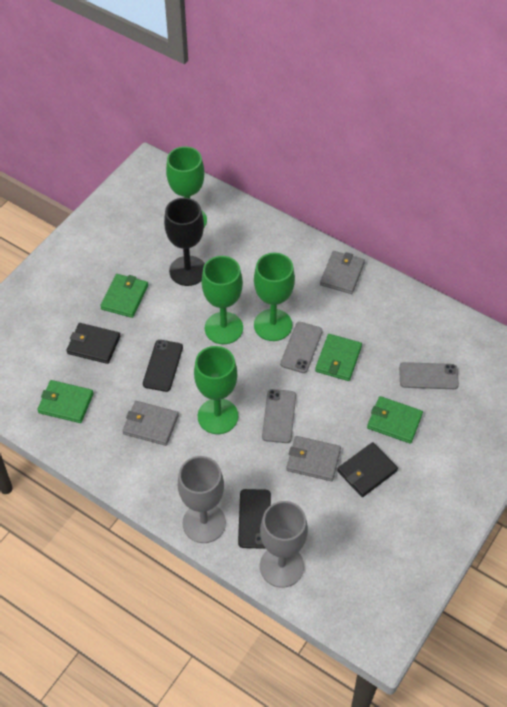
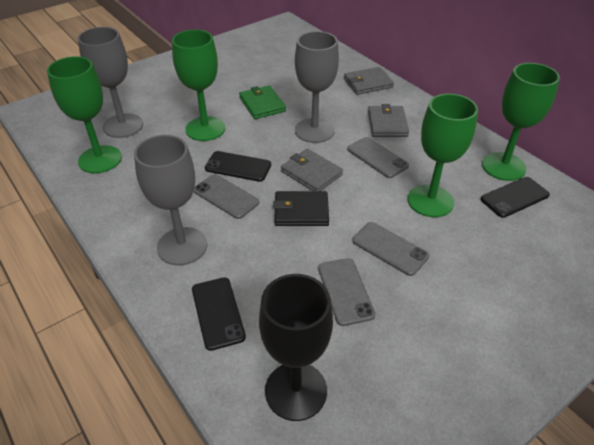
black phone: 2 -> 3
black wallet: 2 -> 1
green wallet: 4 -> 1
grey goblet: 2 -> 3
grey phone: 3 -> 4

